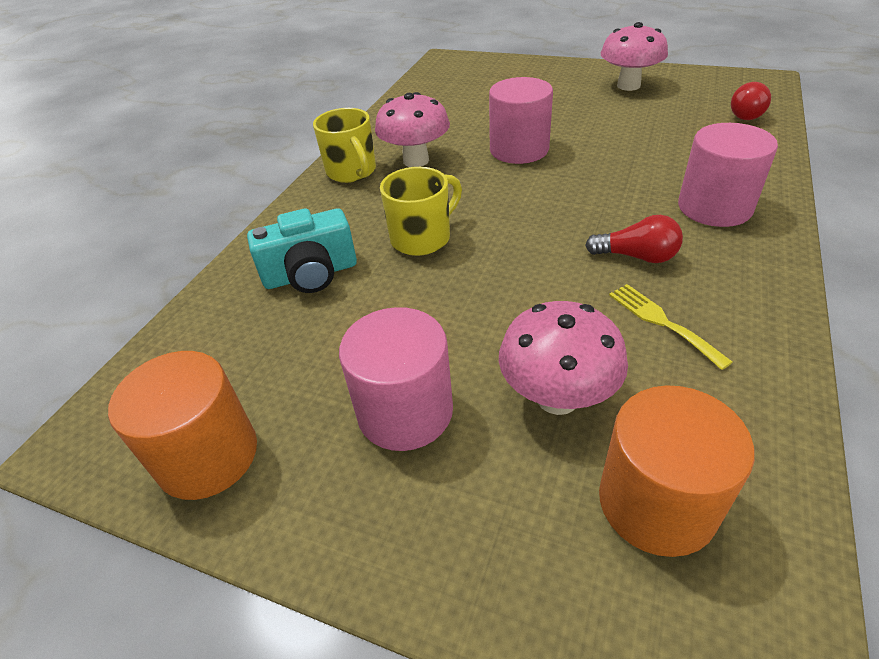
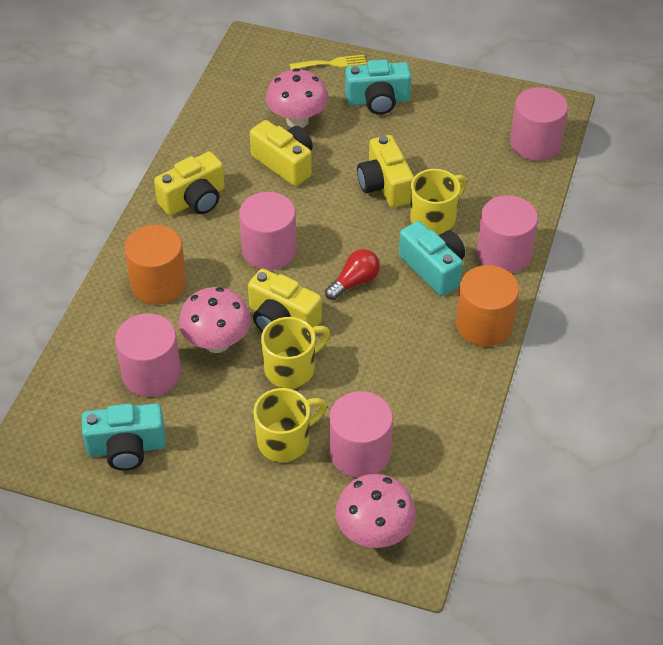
pink cylinder: 3 -> 5
red light bulb: 2 -> 1
turquoise camera: 1 -> 3
yellow camera: 0 -> 4
yellow mug: 2 -> 3

